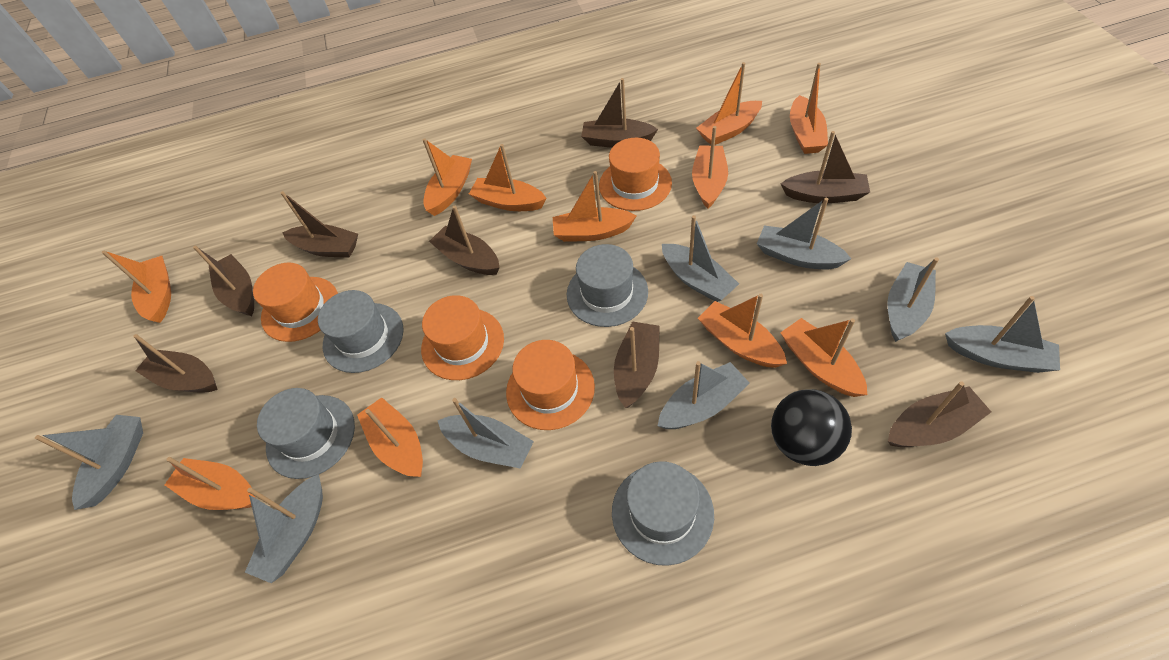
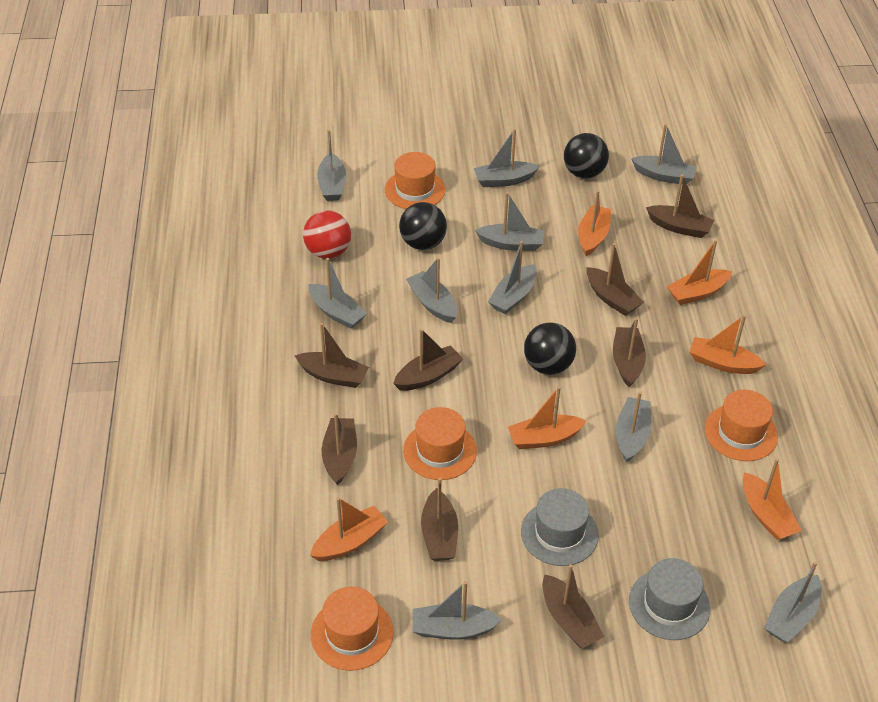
black ball: 1 -> 3
grey boat: 8 -> 10
grey hat: 4 -> 2
orange boat: 11 -> 6
red ball: 0 -> 1

